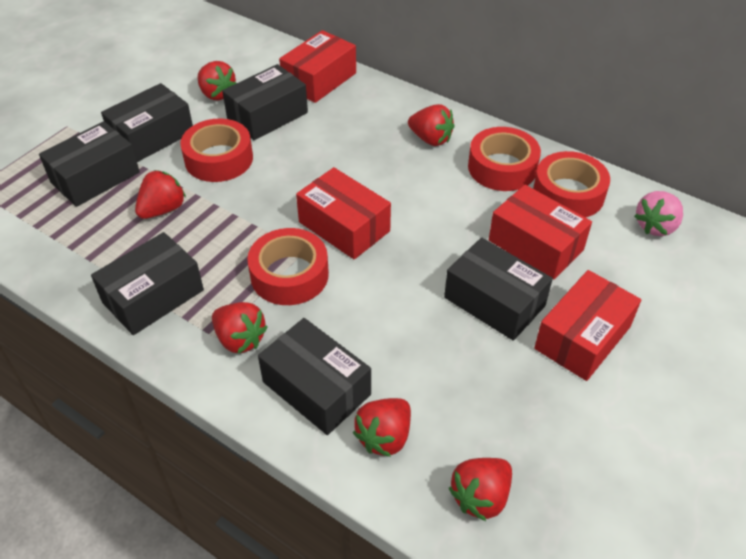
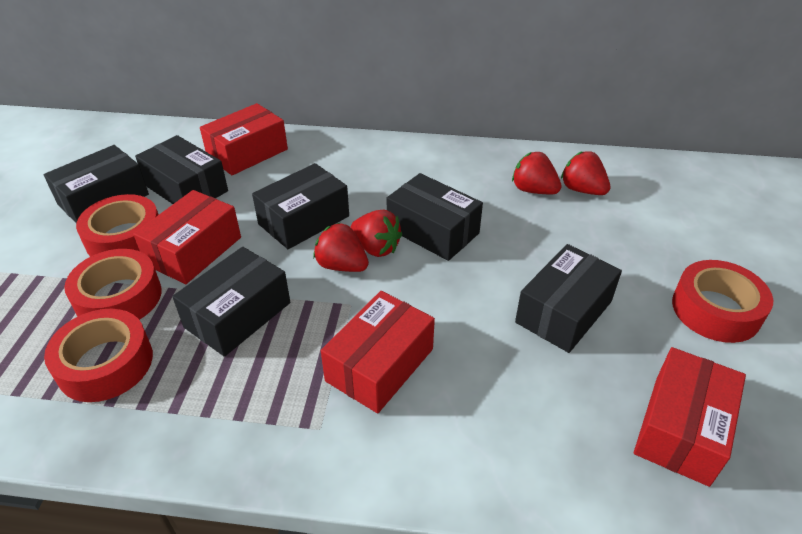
pink strawberry: 1 -> 0
red strawberry: 6 -> 4

